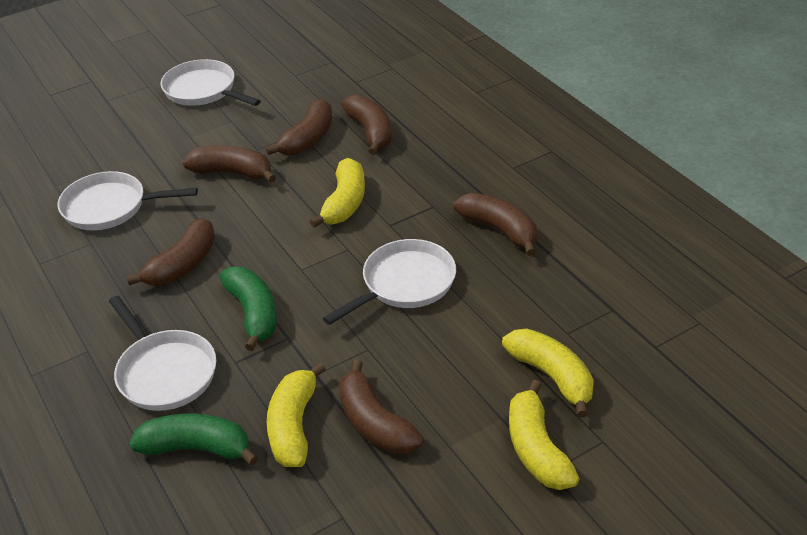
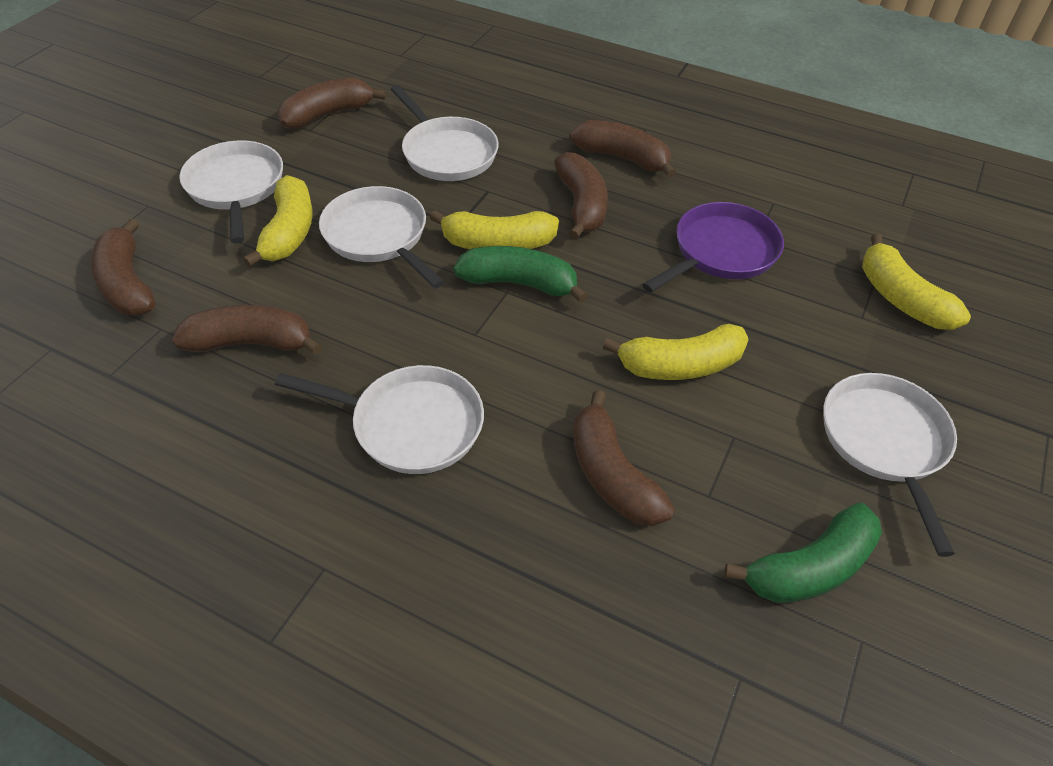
purple pan: 0 -> 1
white pan: 4 -> 5

